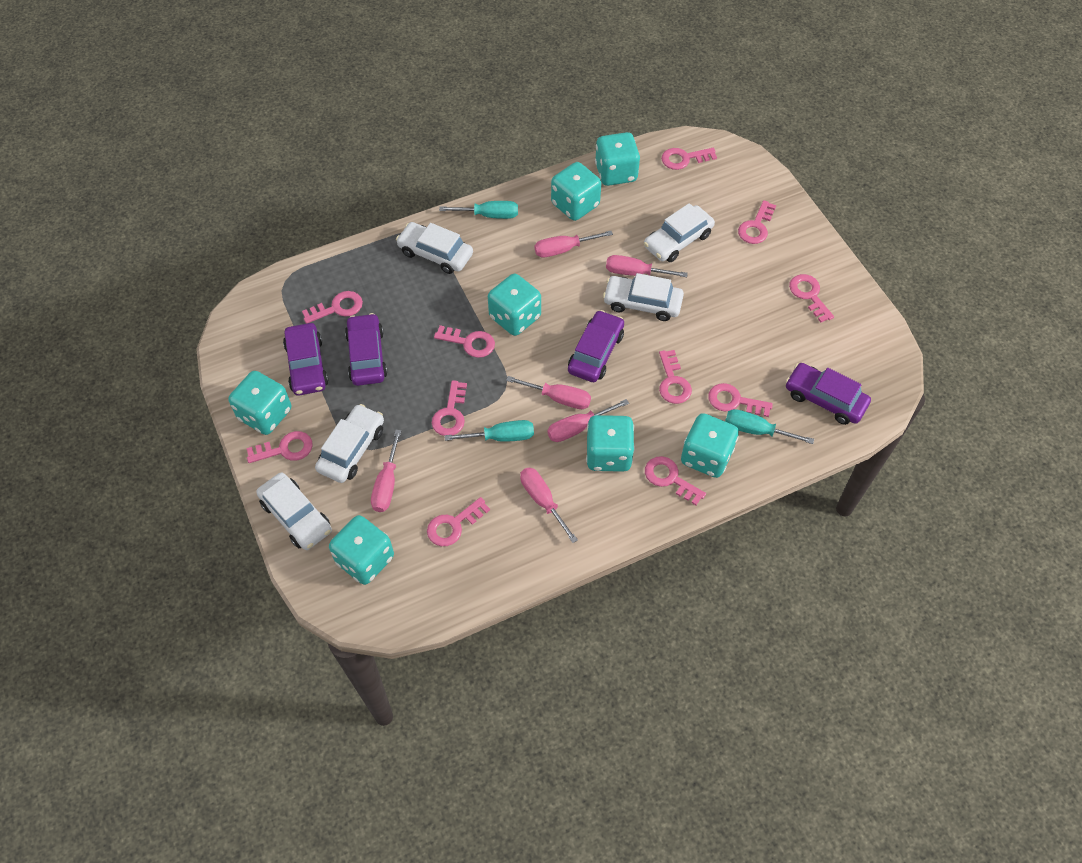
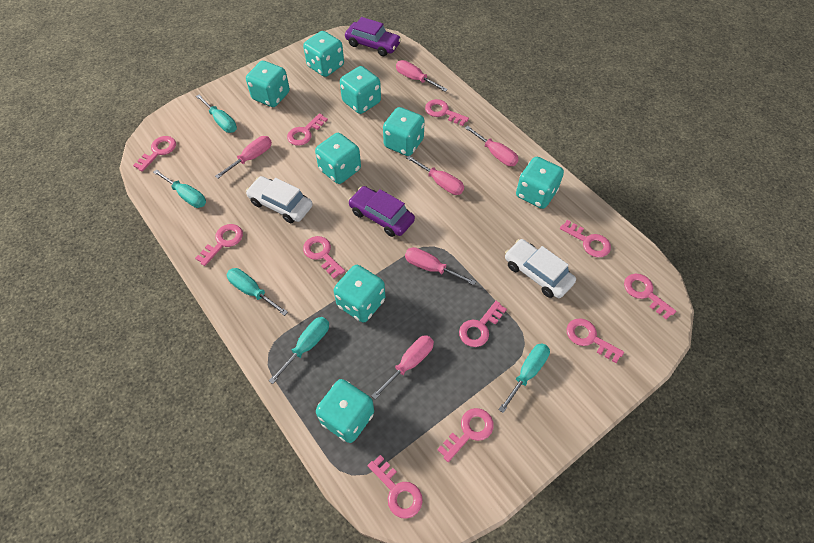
purple car: 4 -> 2
turquoise dice: 7 -> 8
turquoise screwdriver: 3 -> 5
white car: 5 -> 2

